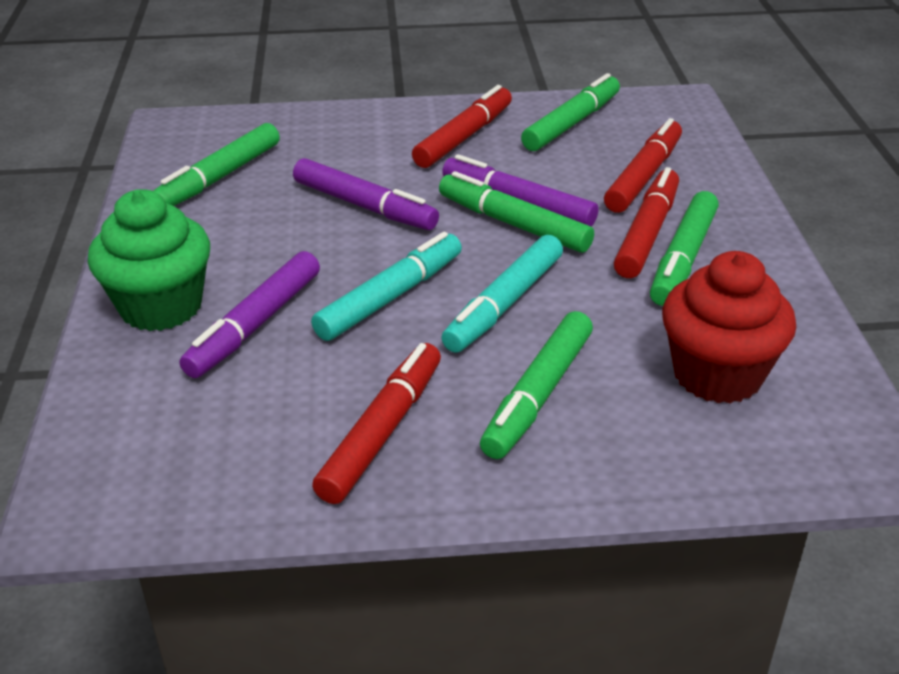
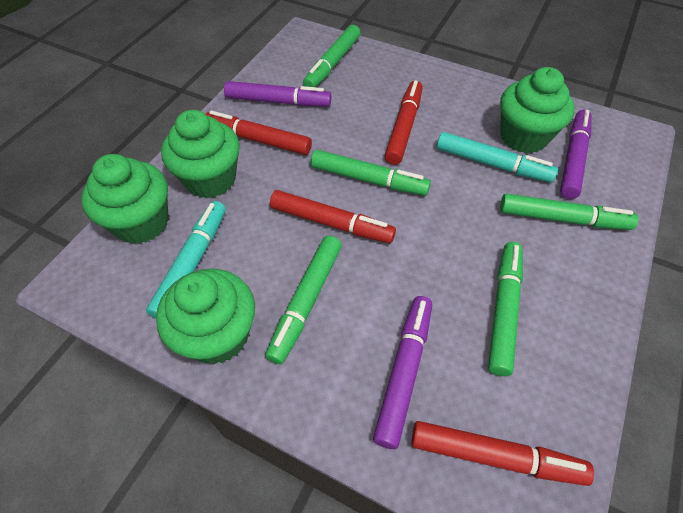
green cupcake: 1 -> 4
red cupcake: 1 -> 0

